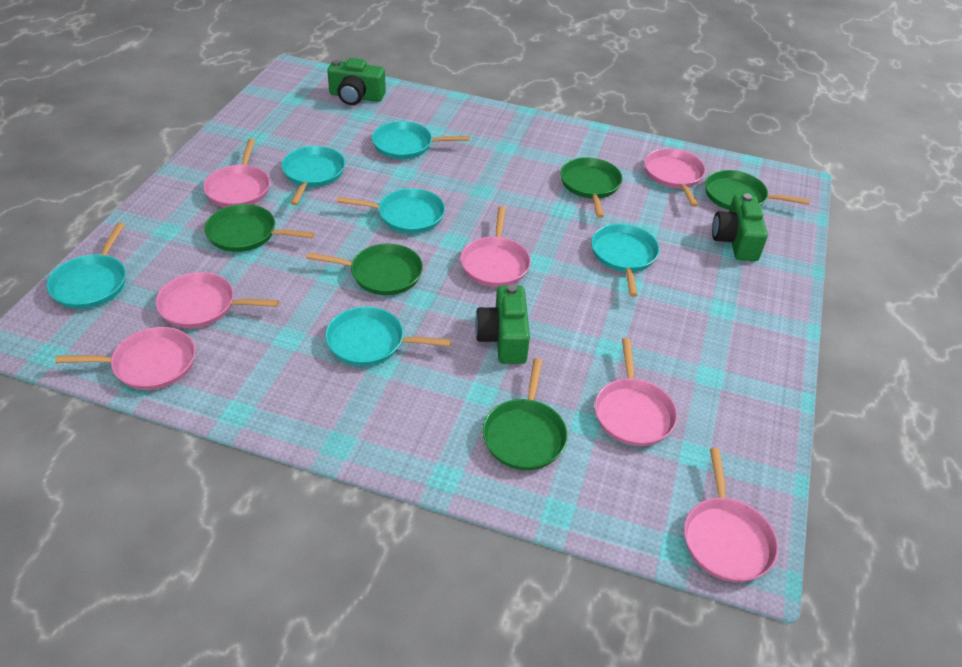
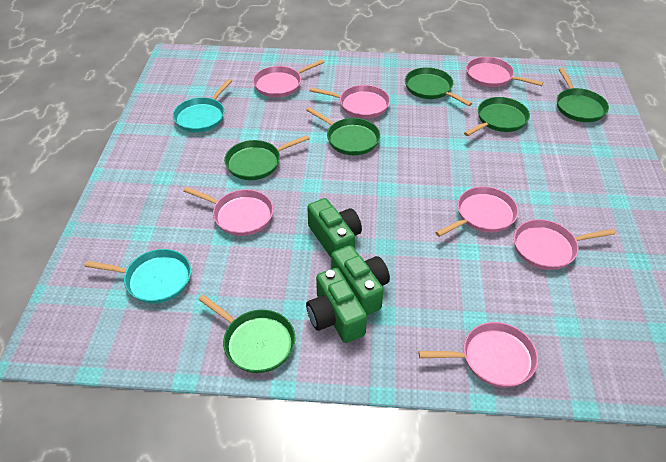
green pan: 5 -> 6
turquoise pan: 6 -> 2

